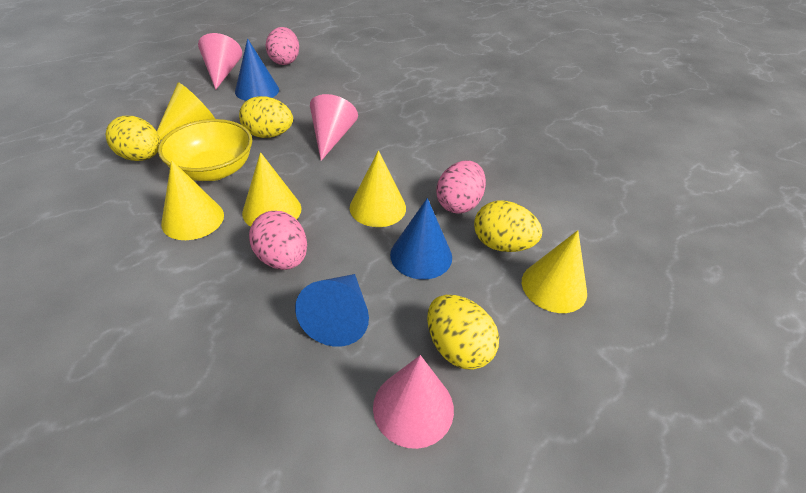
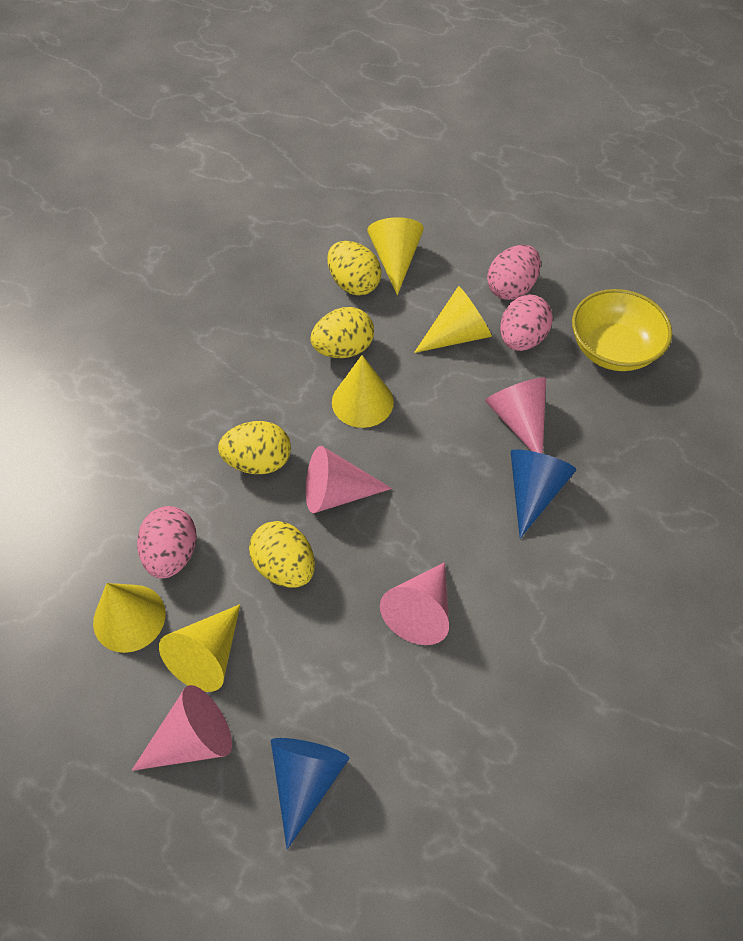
blue cone: 3 -> 2
pink cone: 3 -> 4

